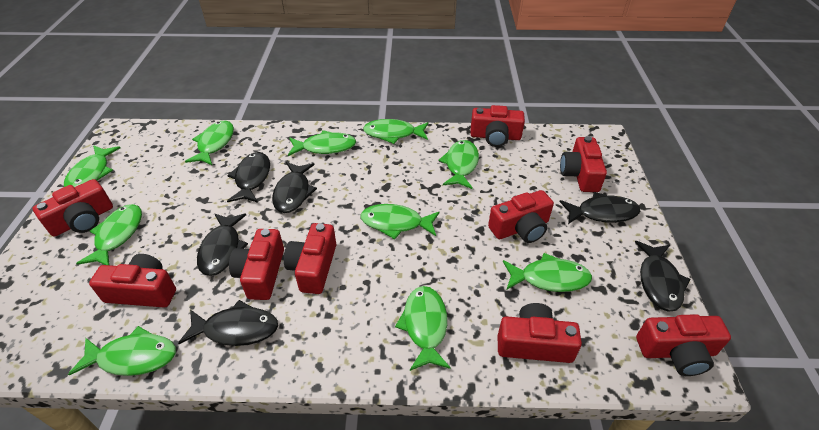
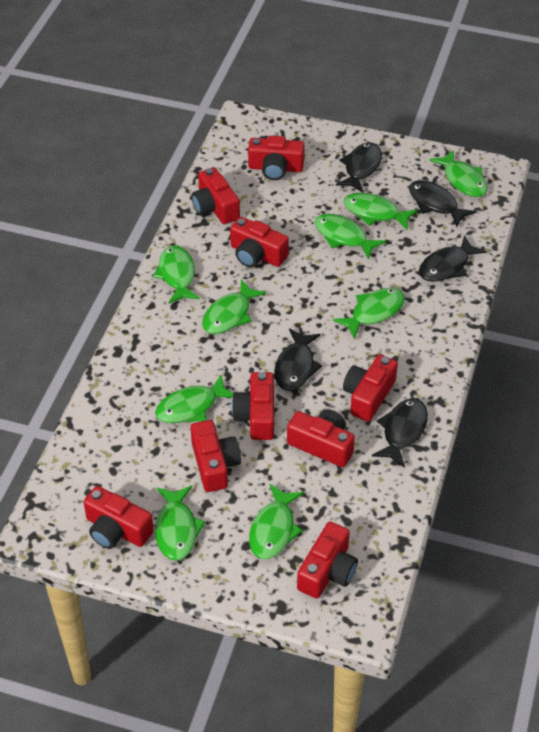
black fish: 6 -> 5
green fish: 10 -> 9

